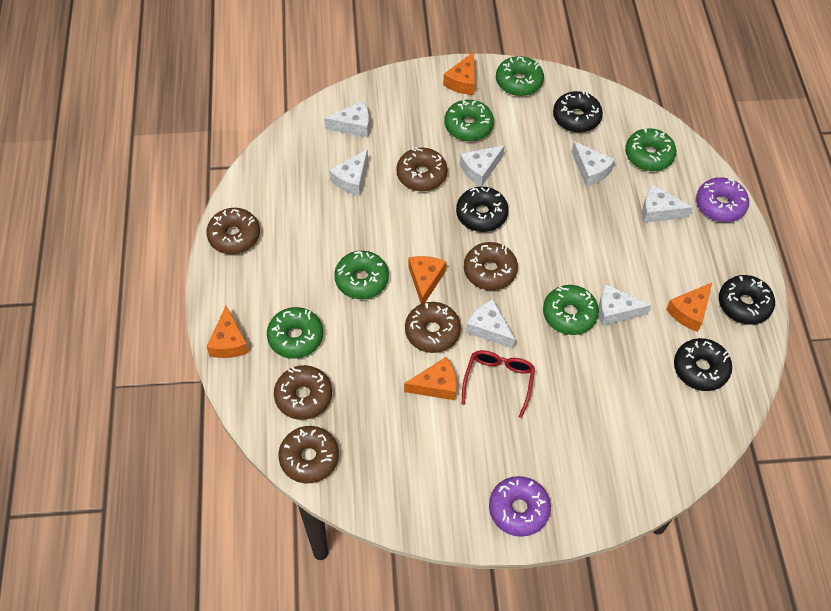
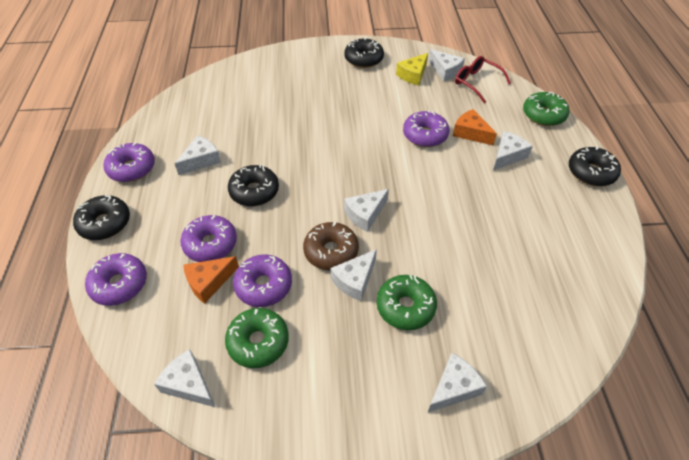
brown donut: 6 -> 1
green donut: 6 -> 3
orange cheese: 5 -> 2
purple donut: 2 -> 5
yellow cheese: 0 -> 1

